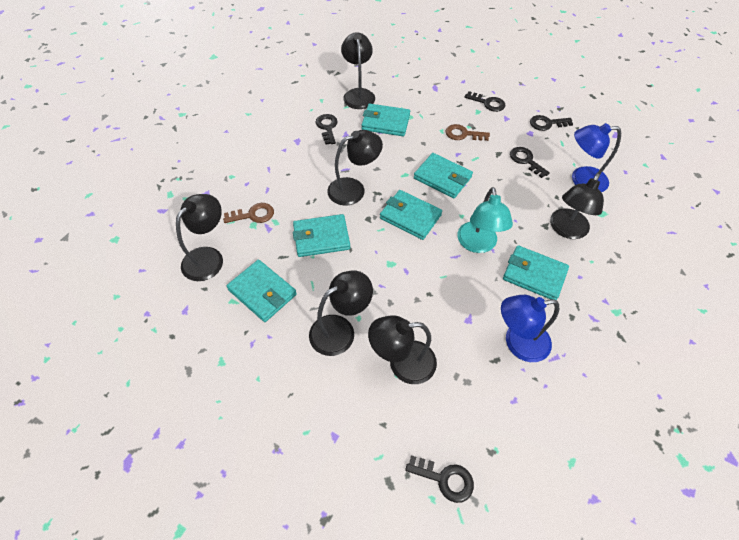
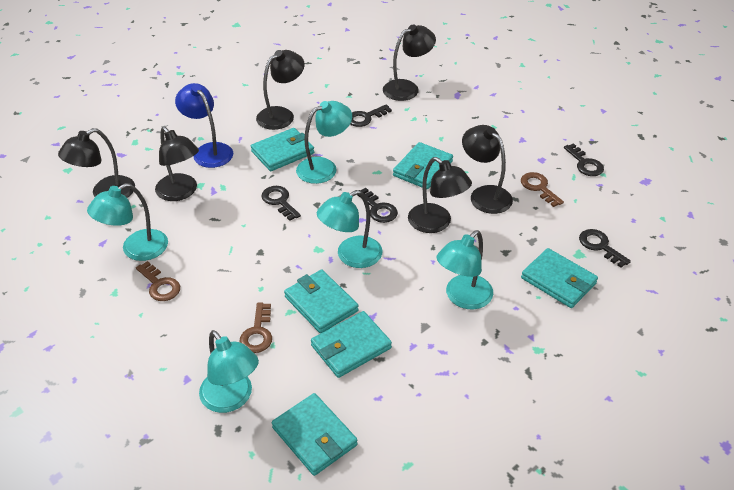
blue lamp: 2 -> 1
brown key: 2 -> 3
turquoise lamp: 1 -> 5

